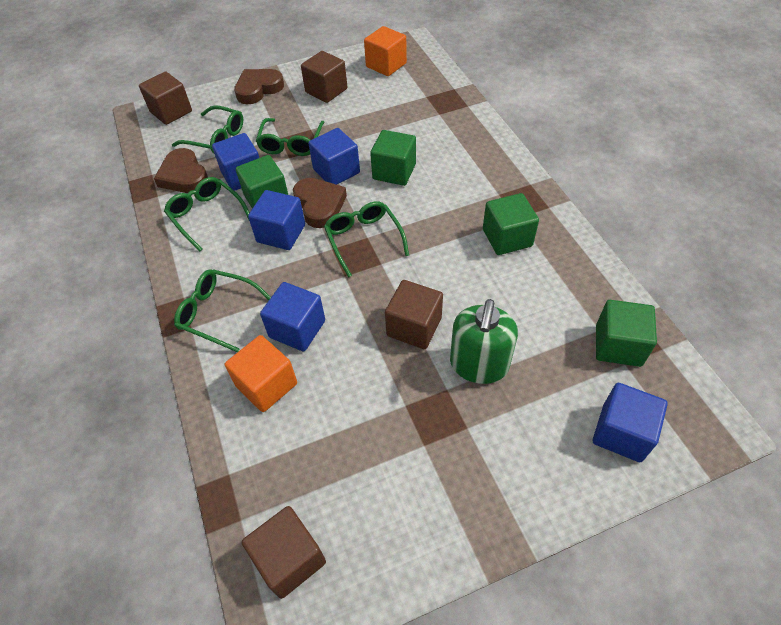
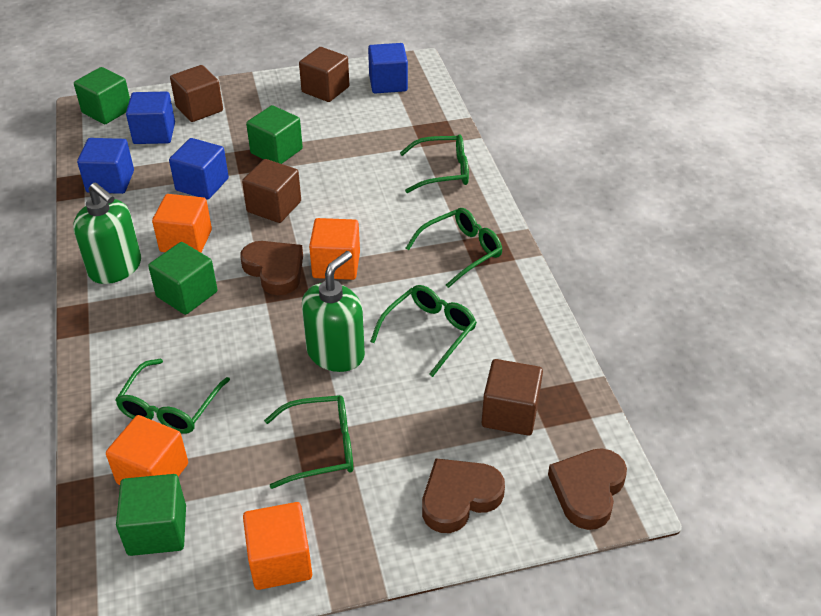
blue cube: 5 -> 4
green soap dispenser: 1 -> 2
orange cube: 2 -> 4

